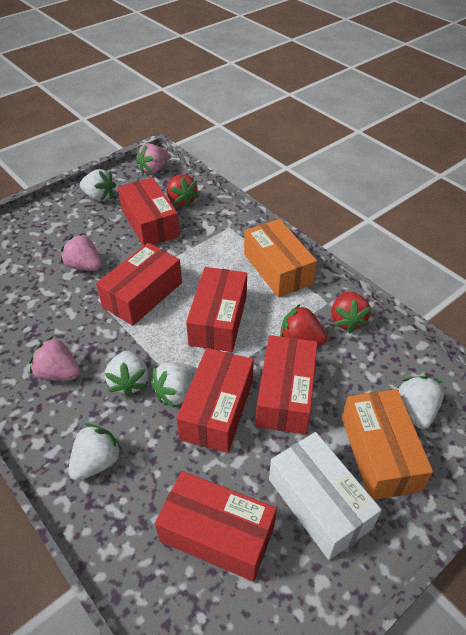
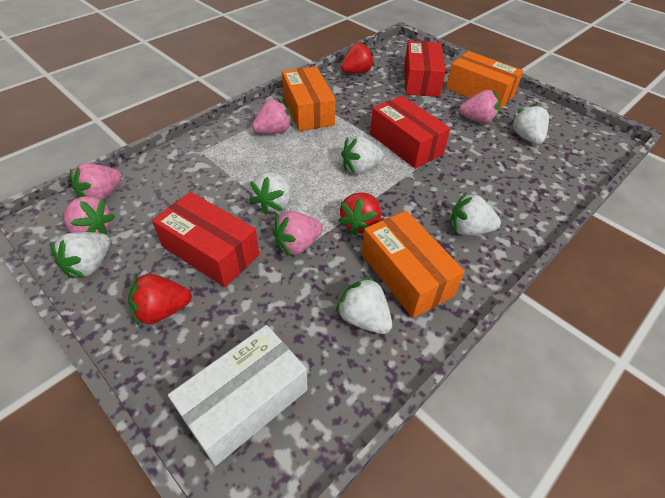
orange box: 2 -> 3
pink strawberry: 3 -> 5
red box: 6 -> 3
white strawberry: 5 -> 6

